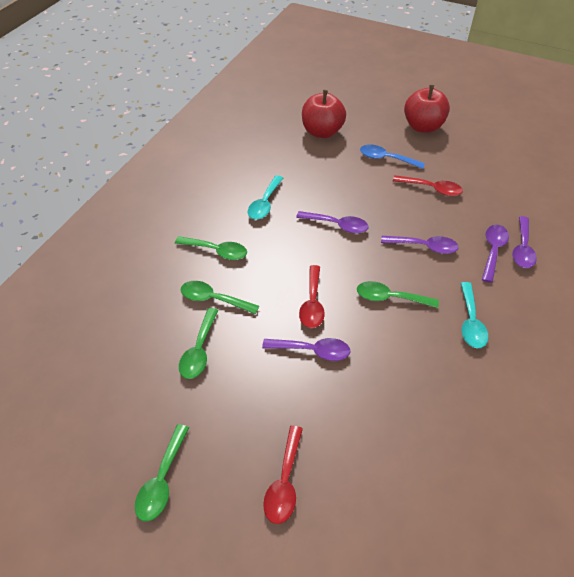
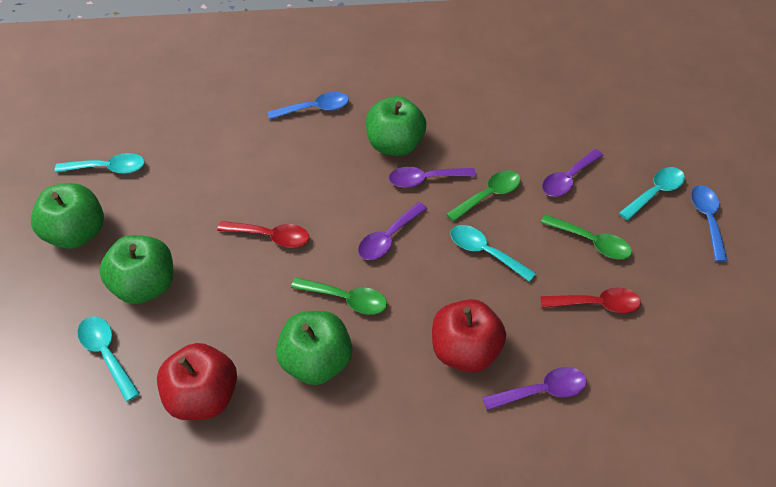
blue spoon: 1 -> 2
green apple: 0 -> 4
green spoon: 5 -> 3
purple spoon: 5 -> 4
red spoon: 3 -> 2
turquoise spoon: 2 -> 4

